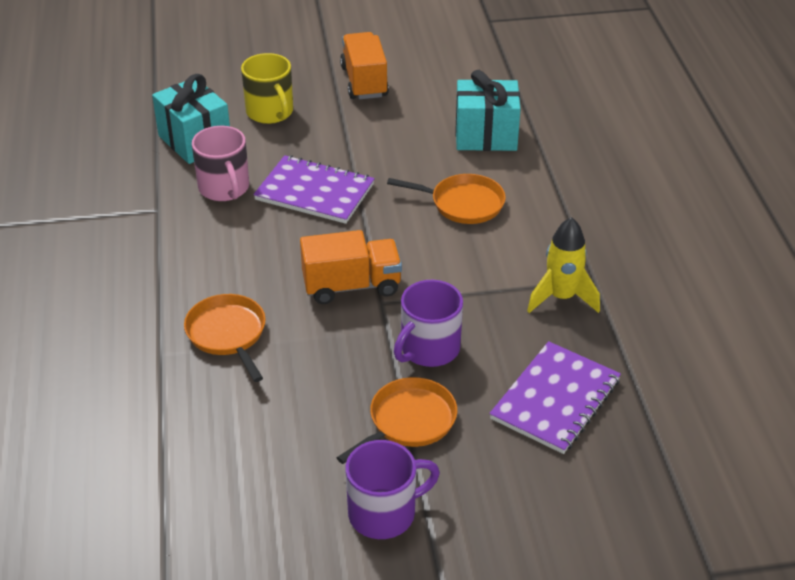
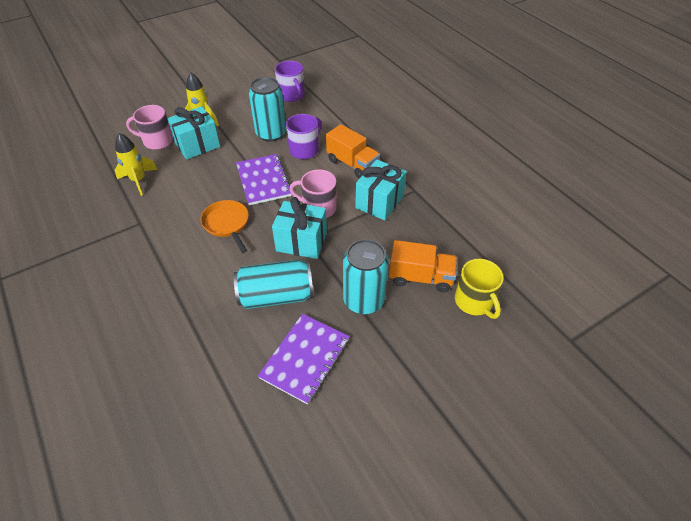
orange pan: 3 -> 1
pink mug: 1 -> 2
turquoise can: 0 -> 3
turquoise gift: 2 -> 3
yellow rocket: 1 -> 2

